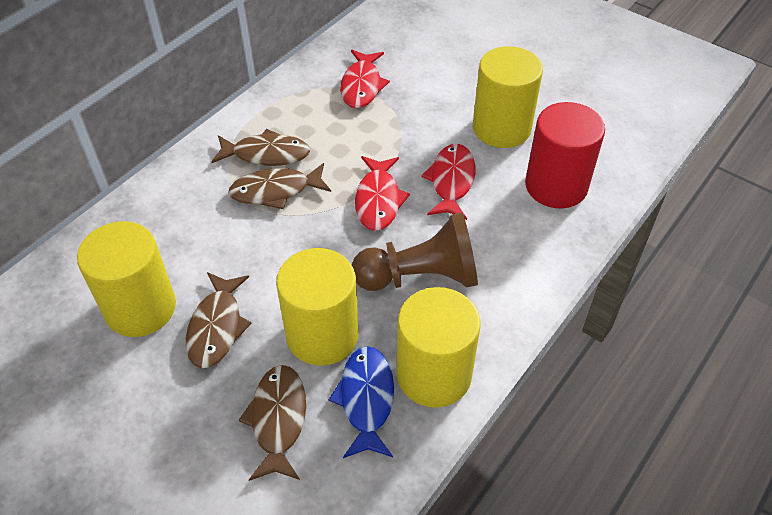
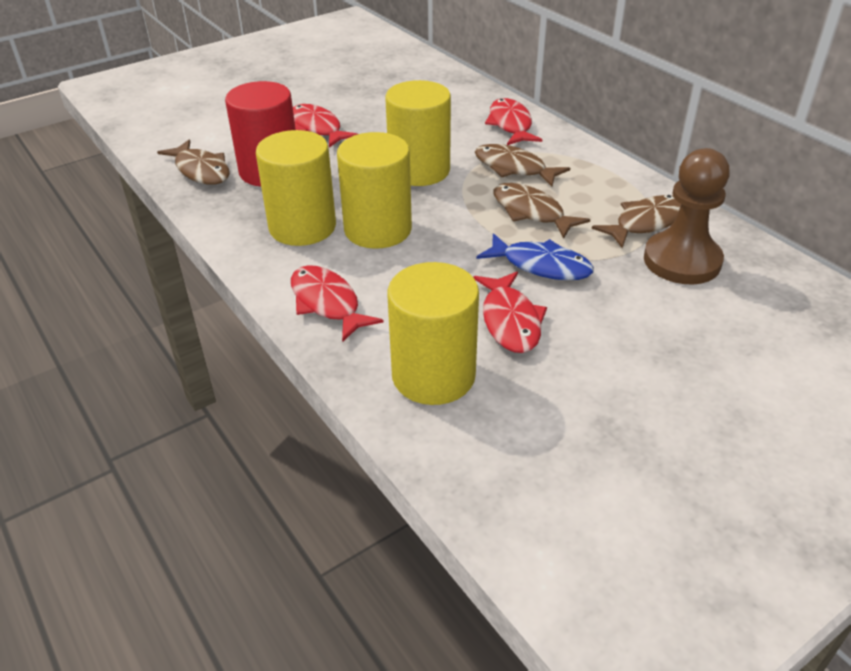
red fish: 3 -> 4

